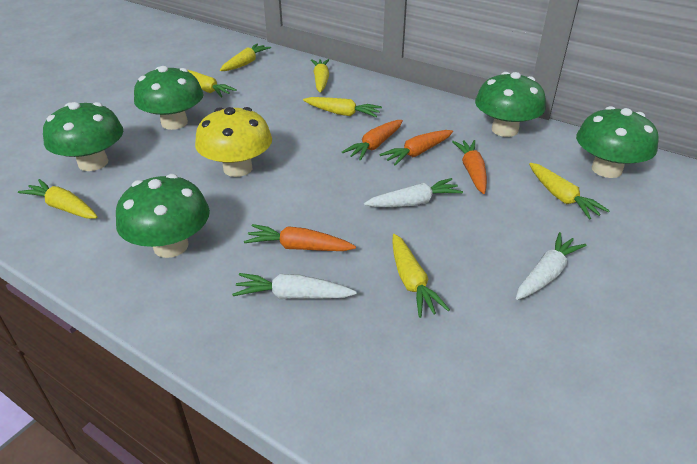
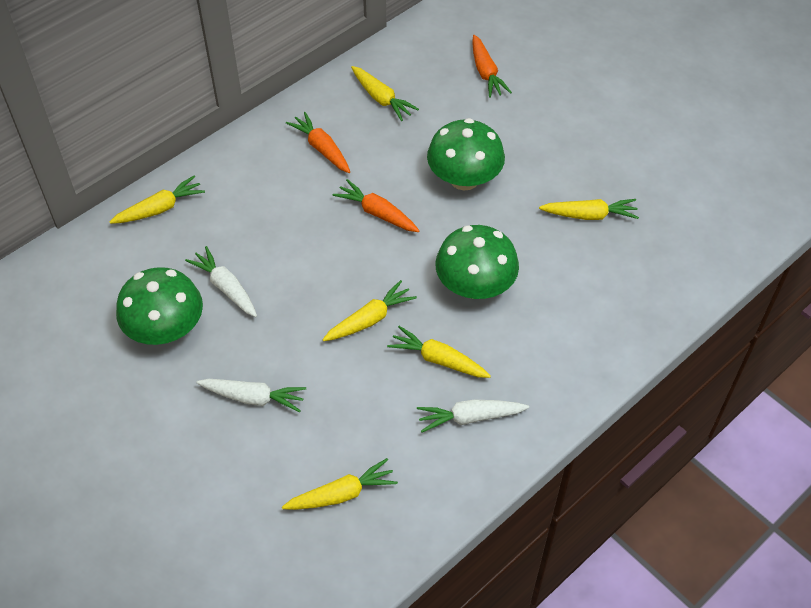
green mushroom: 5 -> 3
orange carrot: 4 -> 3
yellow carrot: 7 -> 6
yellow mushroom: 1 -> 0

